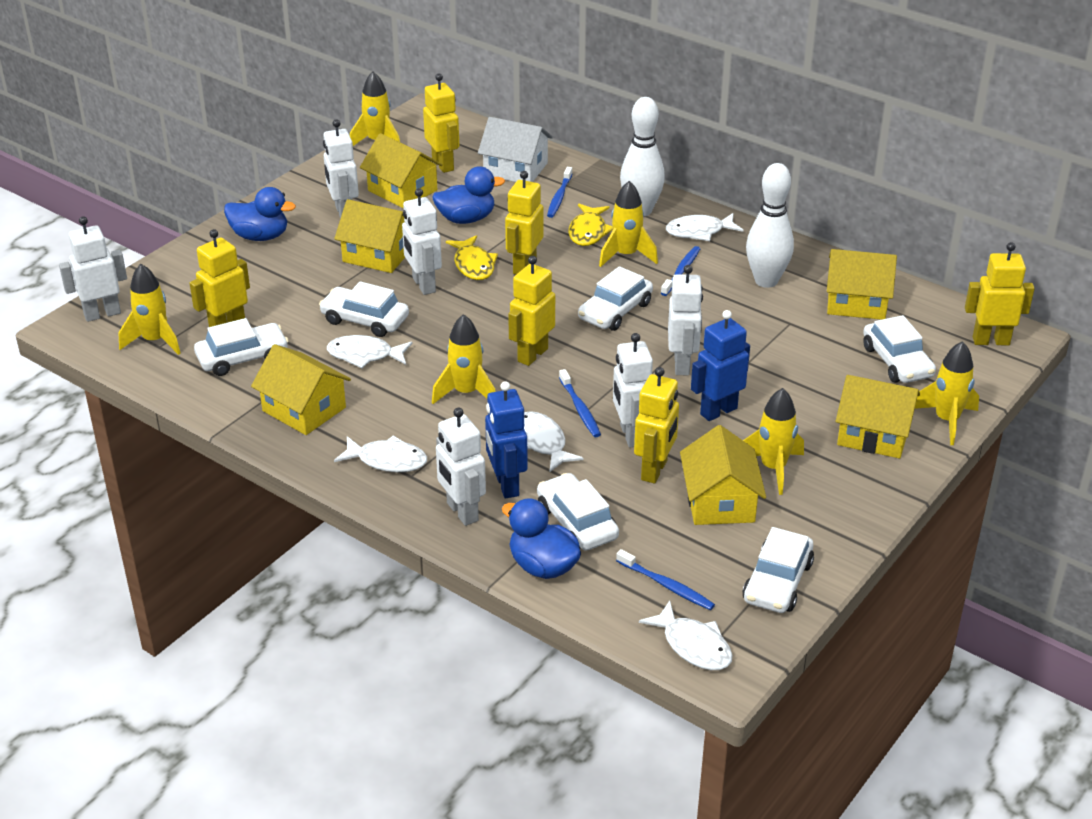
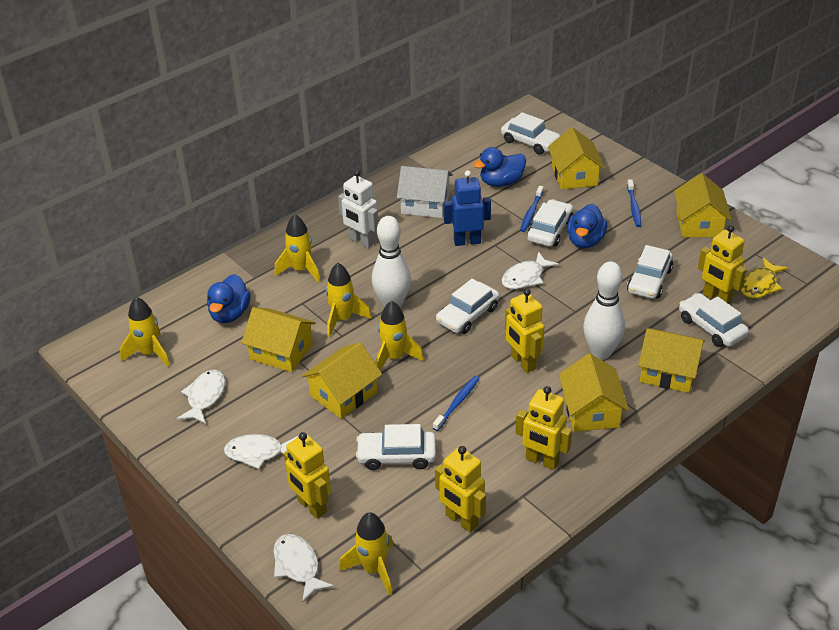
blue robot: 2 -> 1
blue toothbrush: 4 -> 3
white fish: 5 -> 4
white robot: 6 -> 1
yellow fish: 2 -> 1
yellow robot: 6 -> 5
yellow rocket: 6 -> 5

